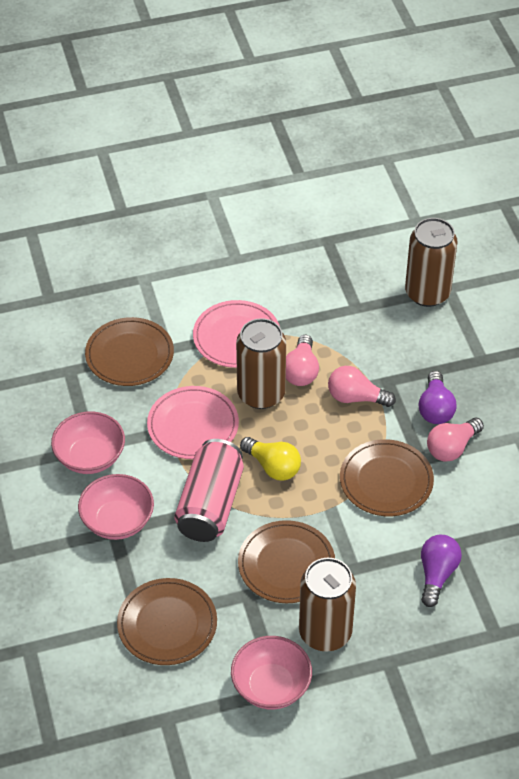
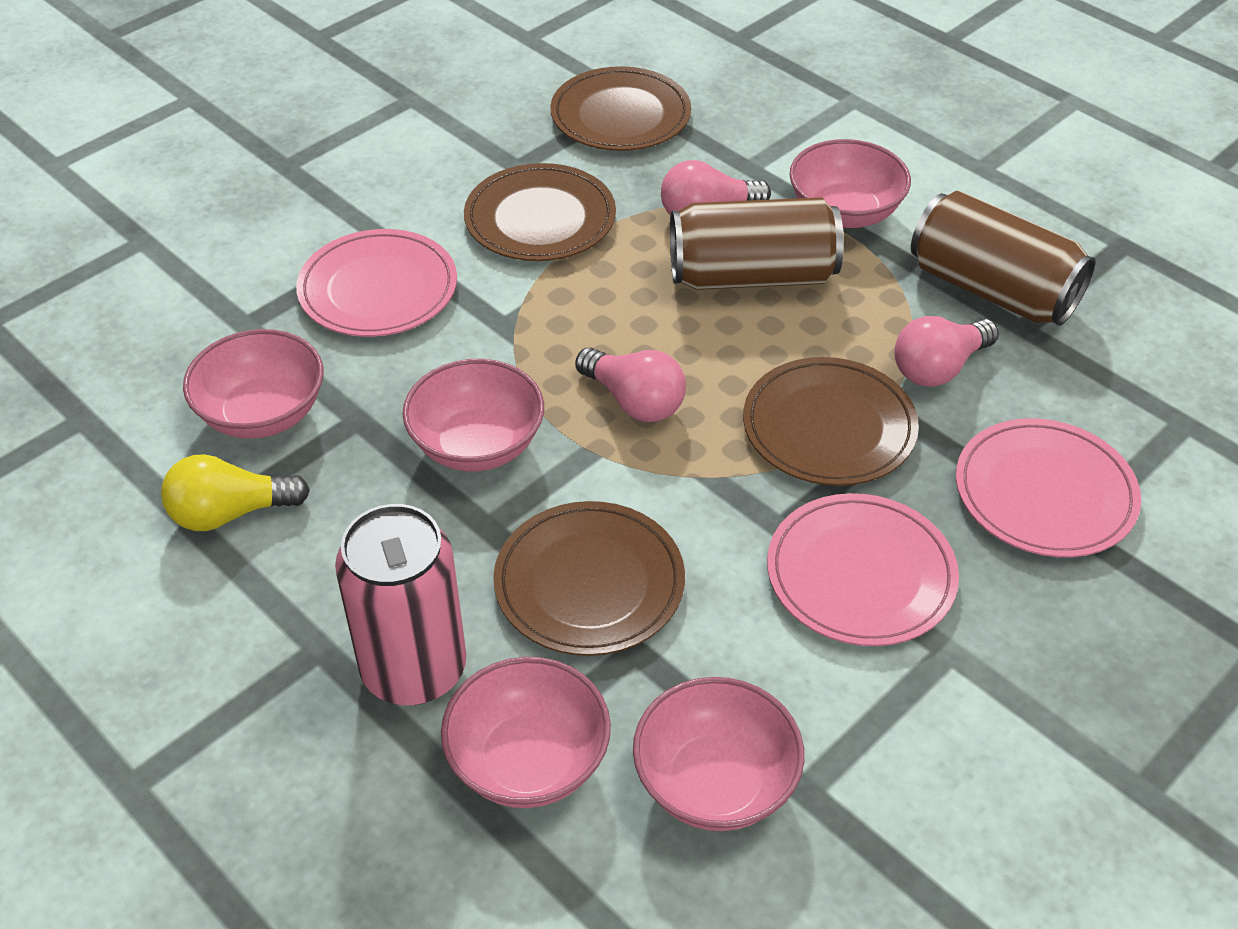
brown can: 3 -> 2
pink bowl: 3 -> 5
pink plate: 2 -> 3
purple light bulb: 2 -> 0

